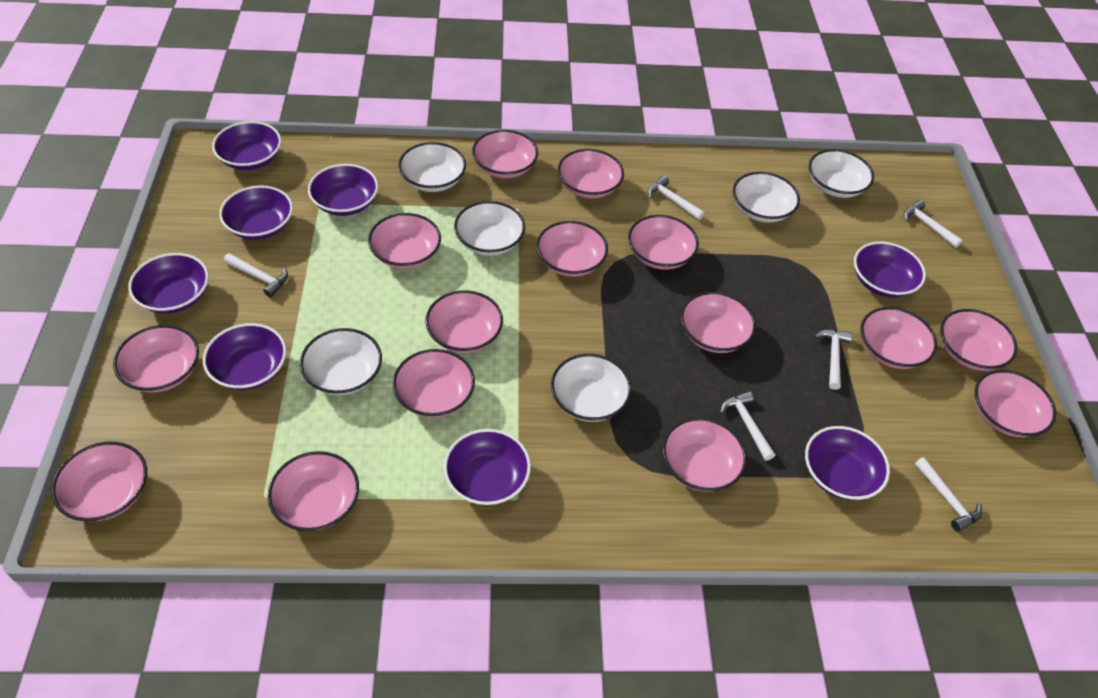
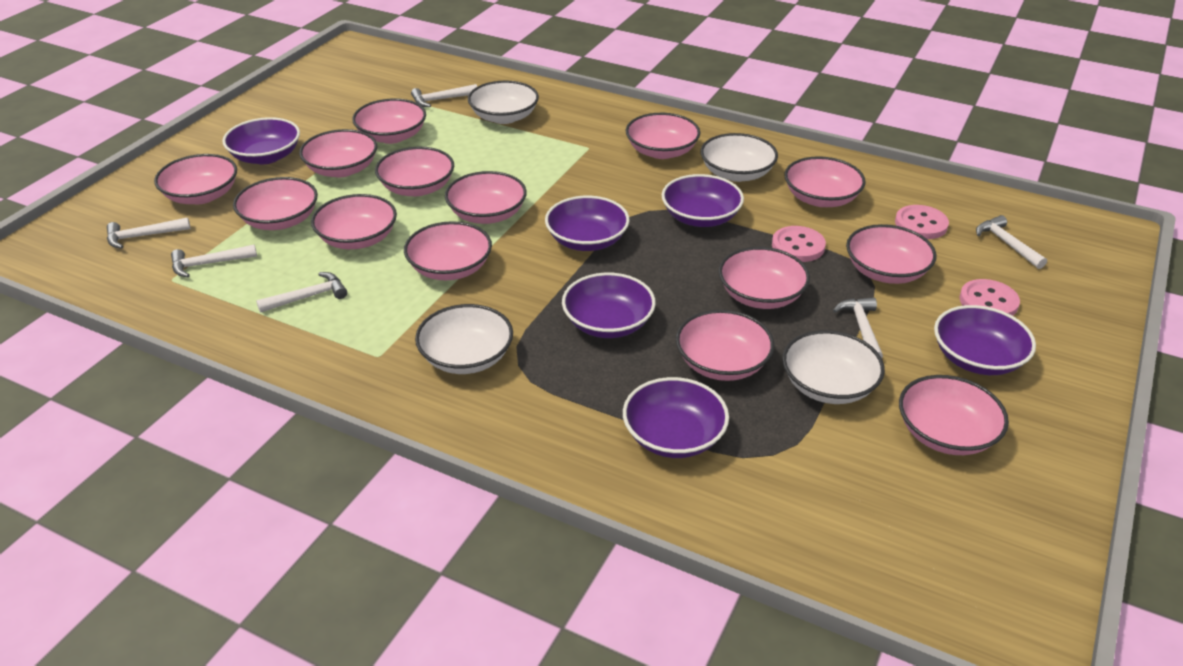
pink bowl: 15 -> 14
pink button: 0 -> 3
purple bowl: 8 -> 6
white bowl: 6 -> 4

